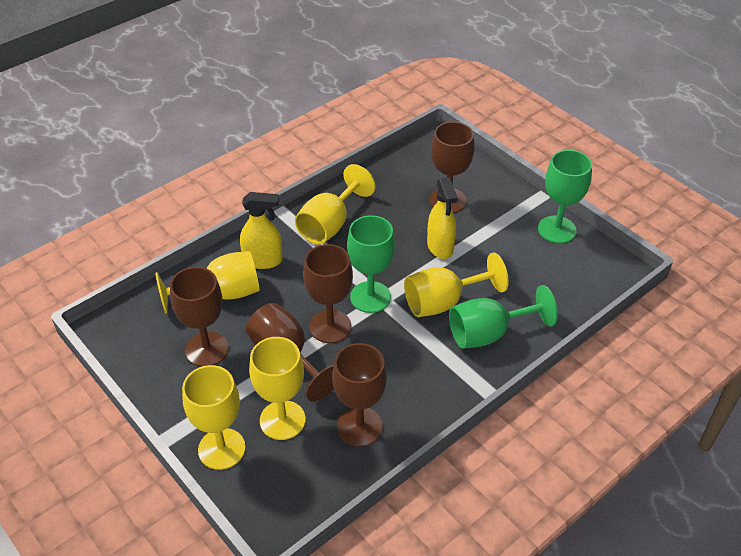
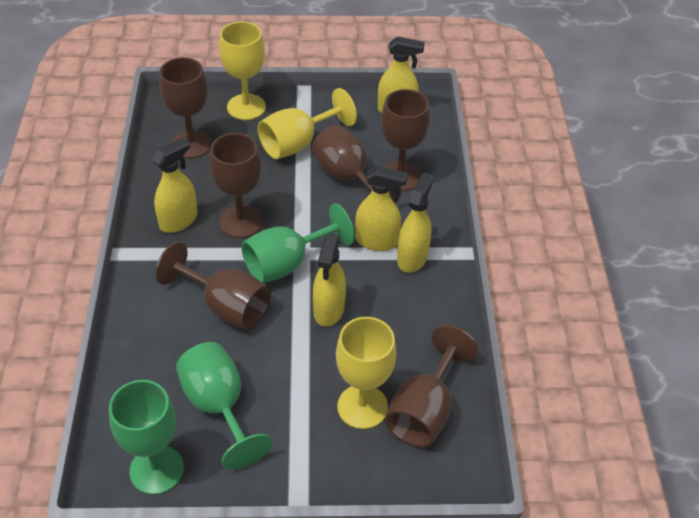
brown goblet: 5 -> 6
yellow goblet: 5 -> 3
yellow spray bottle: 2 -> 5

